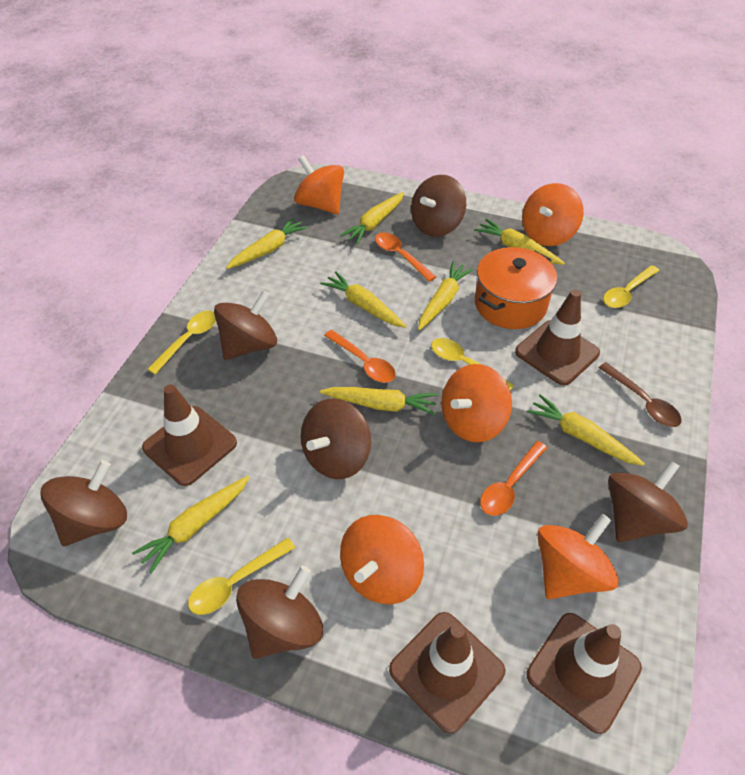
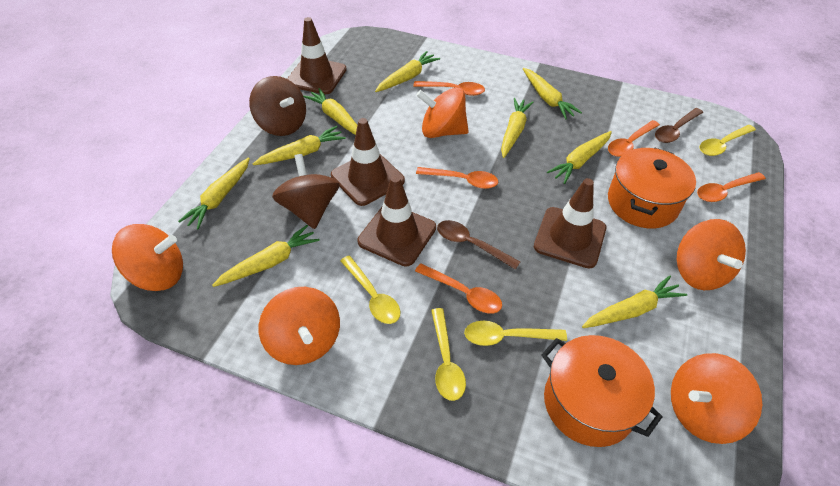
brown spinning top: 6 -> 2
brown spoon: 1 -> 2
orange pot: 1 -> 2
orange spoon: 3 -> 5
yellow carrot: 8 -> 9

